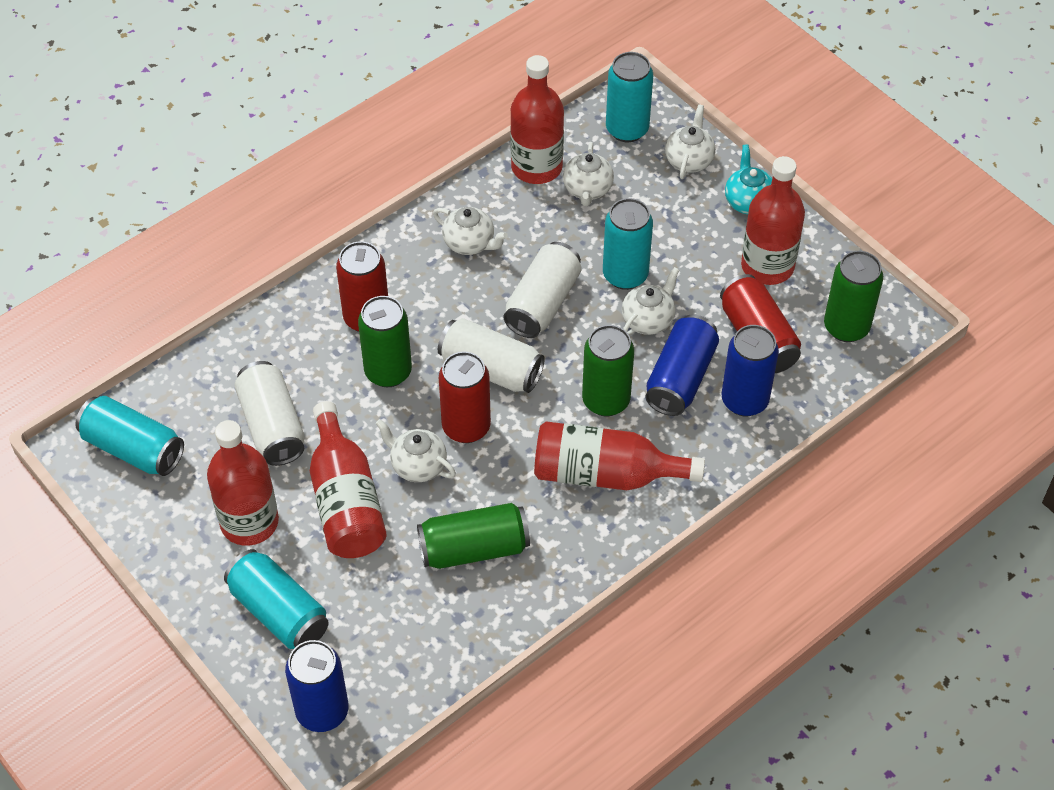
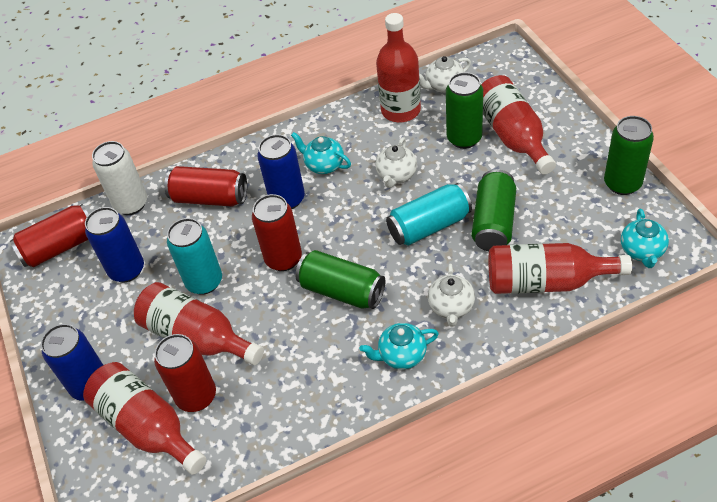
red can: 3 -> 4
turquoise can: 4 -> 2
turquoise teapot: 1 -> 3
white can: 3 -> 1
white teapot: 5 -> 3

